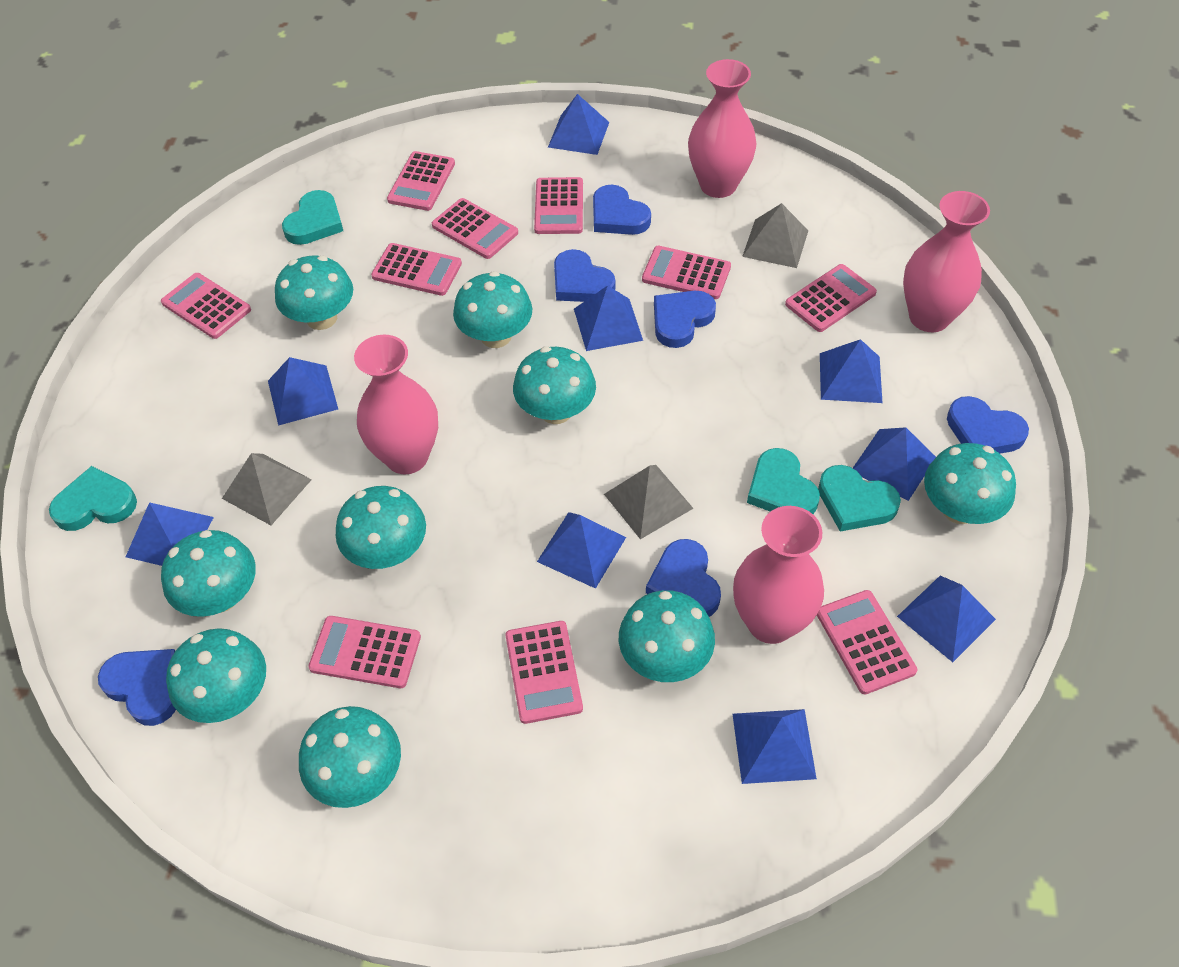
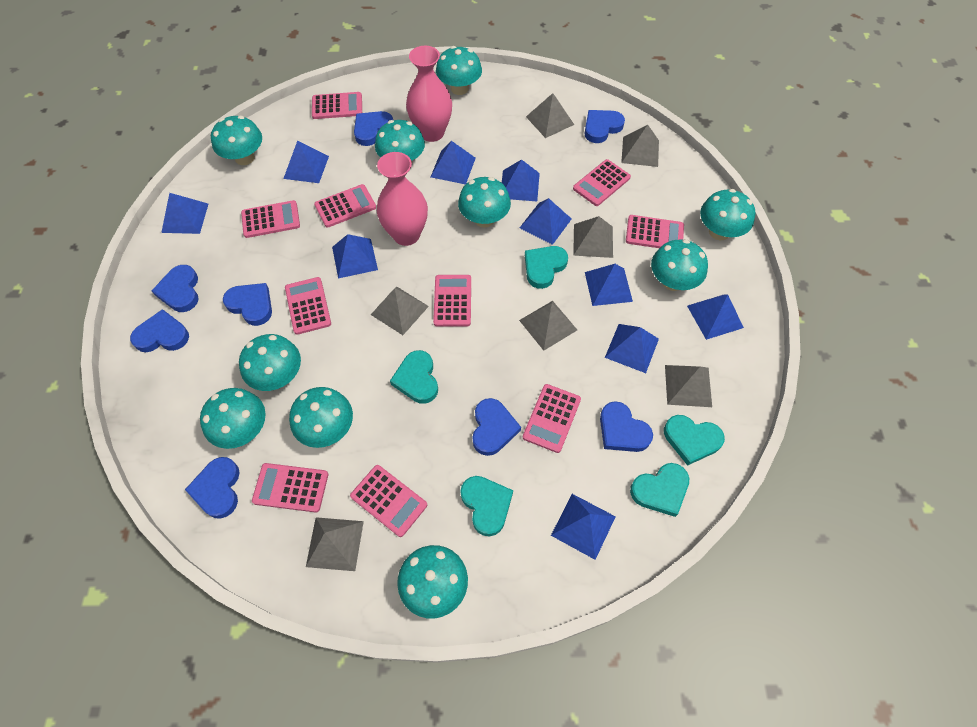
blue heart: 6 -> 8
blue pyramid: 9 -> 10
grey pyramid: 3 -> 7
pink vase: 4 -> 2
turquoise heart: 4 -> 5
turquoise mushroom: 9 -> 10

